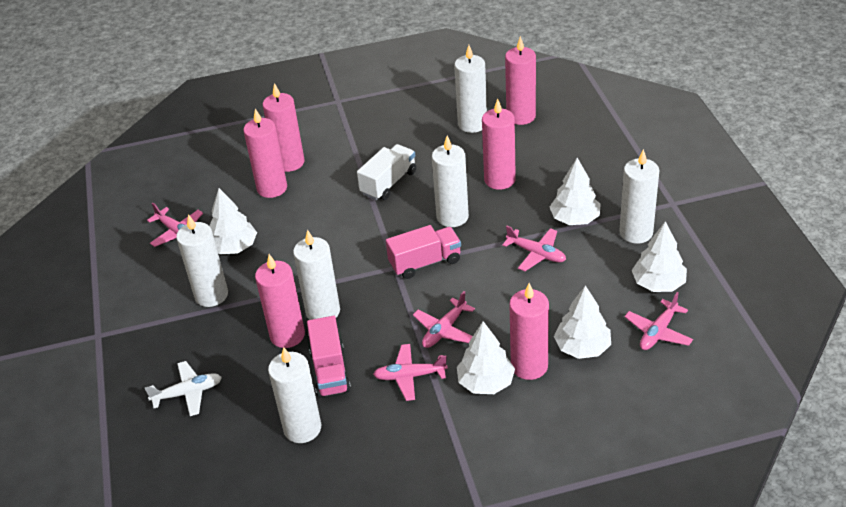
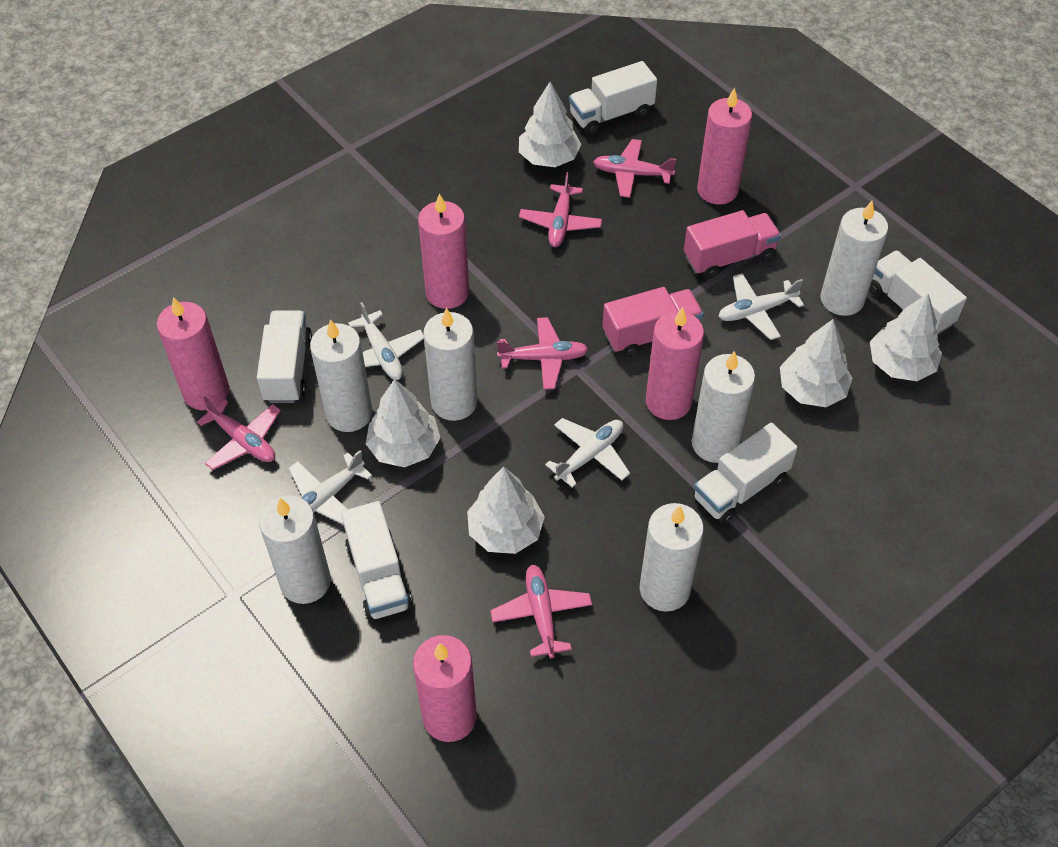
pink candle: 6 -> 5
white plane: 1 -> 4
white truck: 1 -> 5

